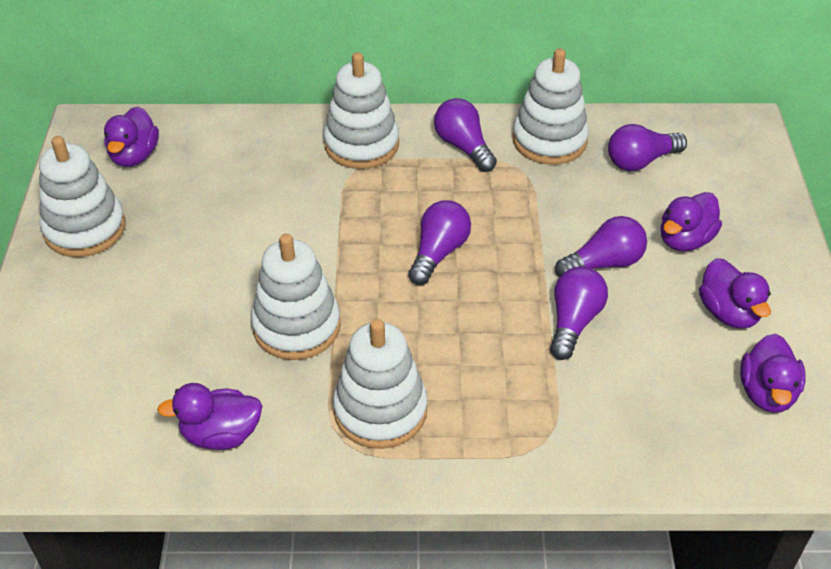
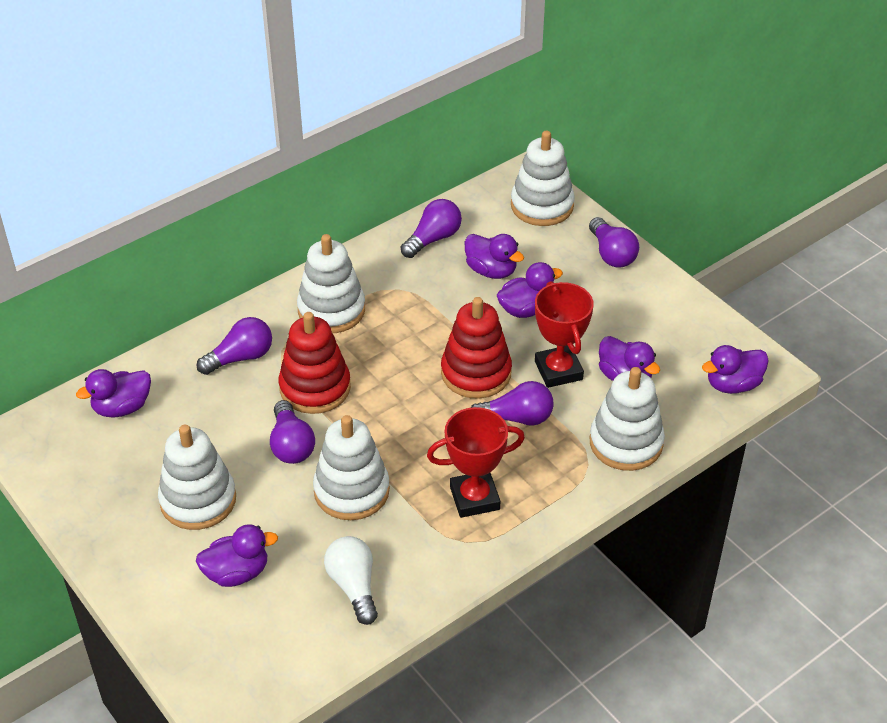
purple duck: 5 -> 6
red stacking toy: 0 -> 2
red trophy: 0 -> 2
white light bulb: 0 -> 1

